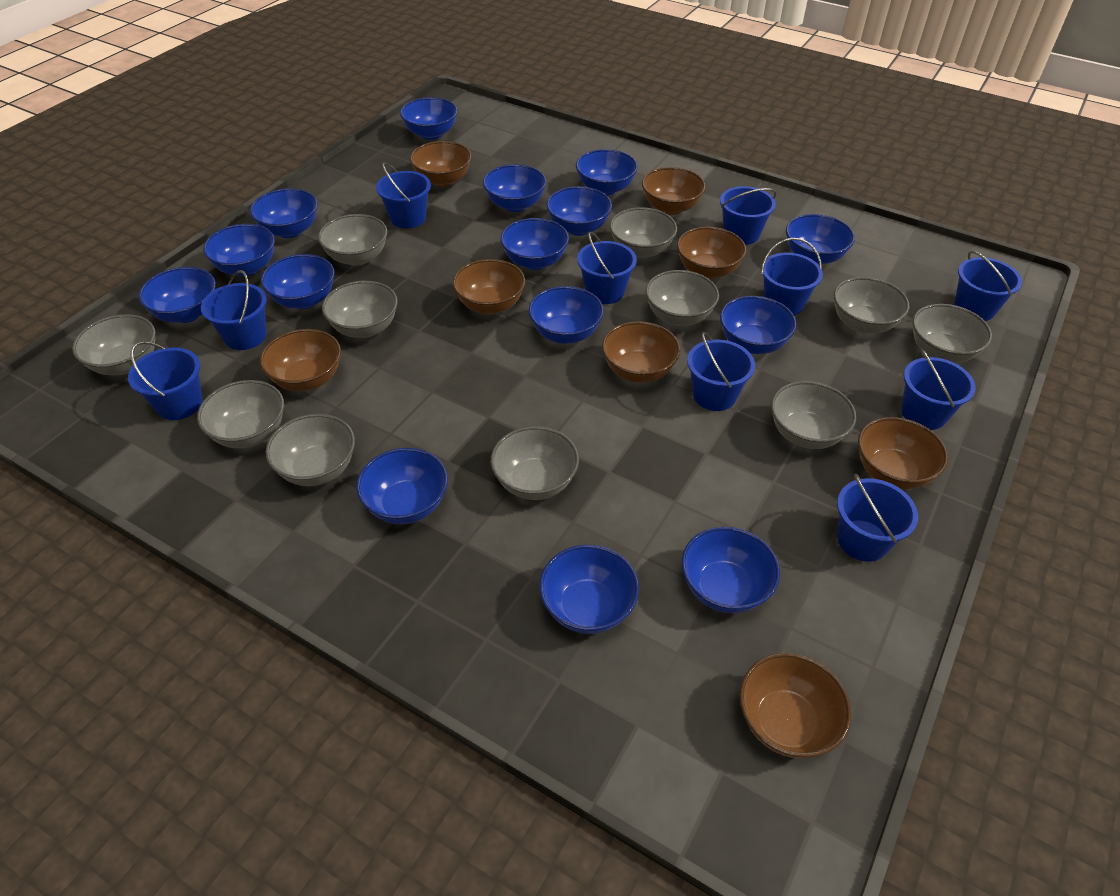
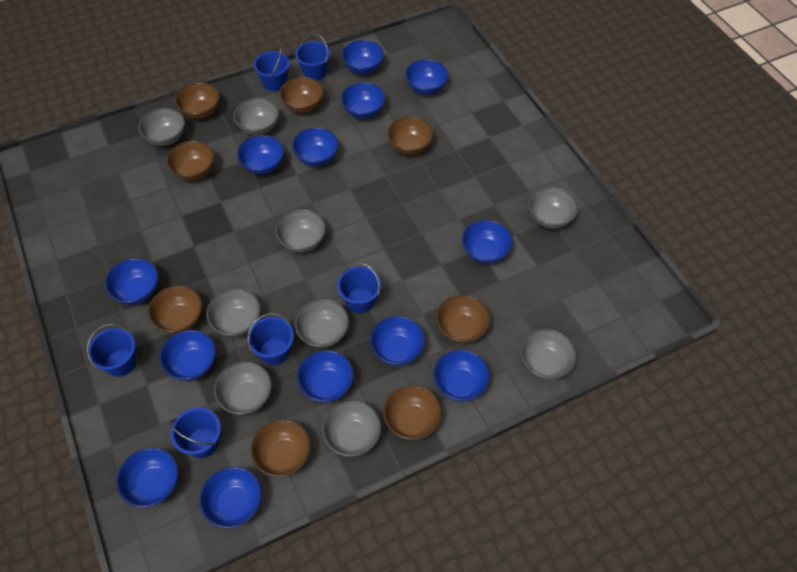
blue bowl: 15 -> 13
blue bucket: 10 -> 6
grey bowl: 11 -> 9

